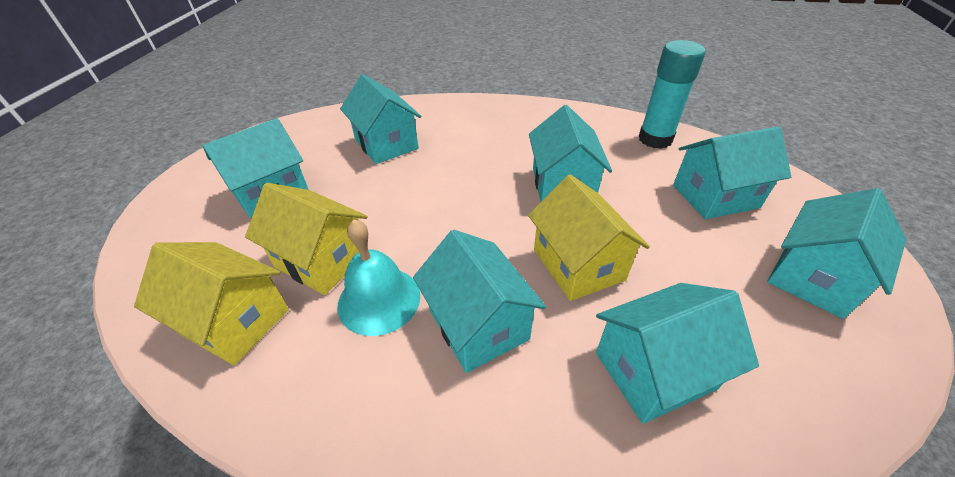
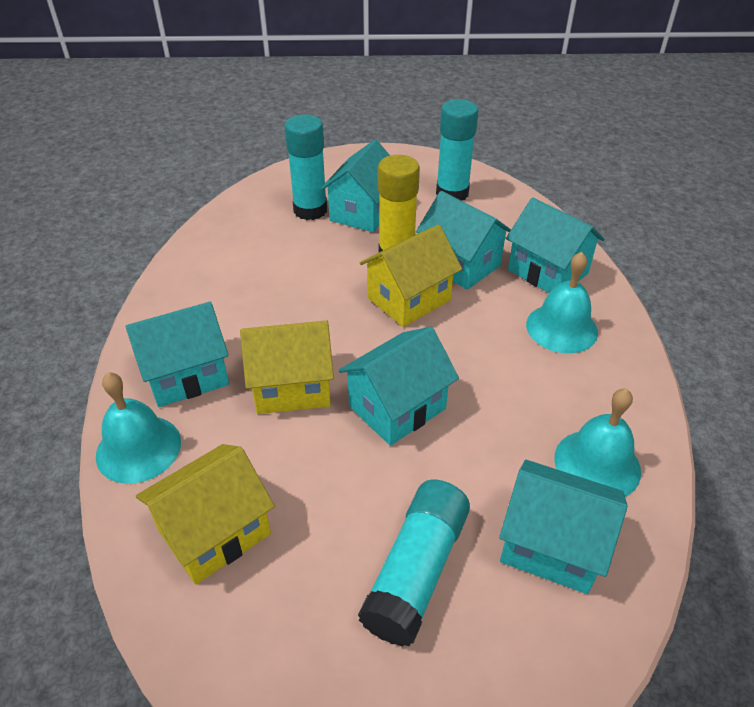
turquoise bell: 1 -> 3
turquoise glue stick: 1 -> 3
turquoise house: 7 -> 6
yellow glue stick: 0 -> 1

